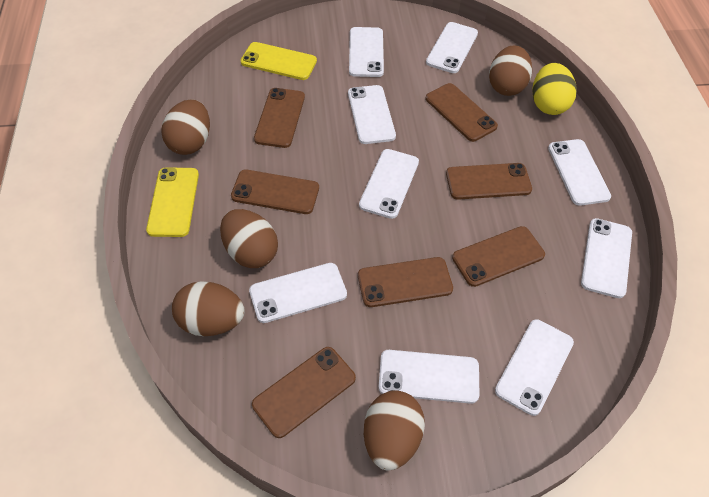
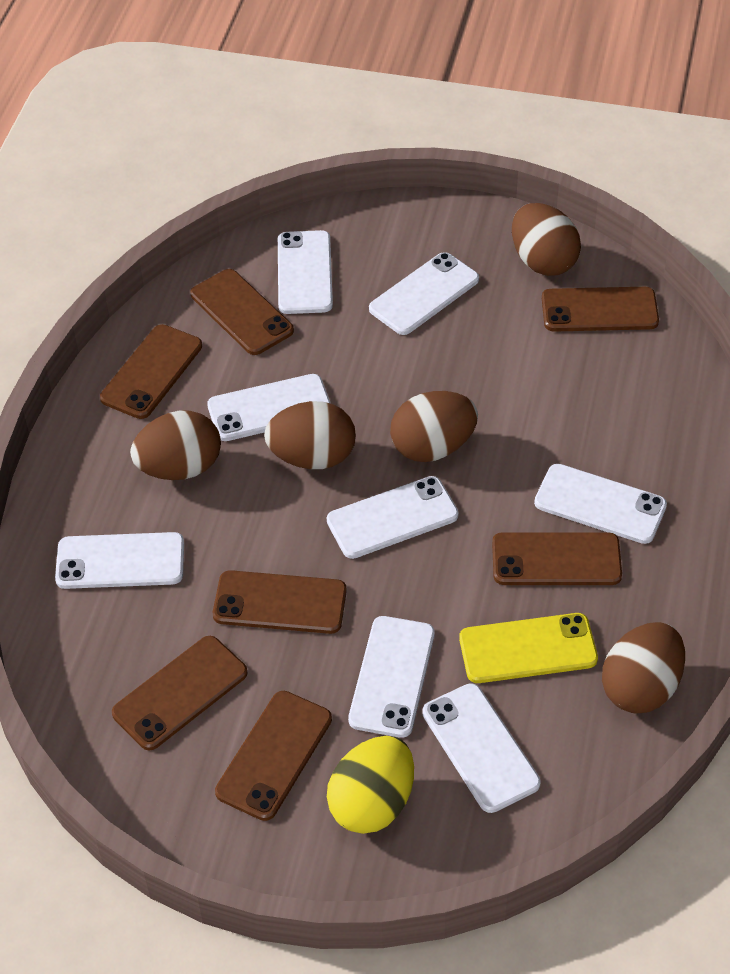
white phone: 9 -> 8
yellow phone: 2 -> 1

